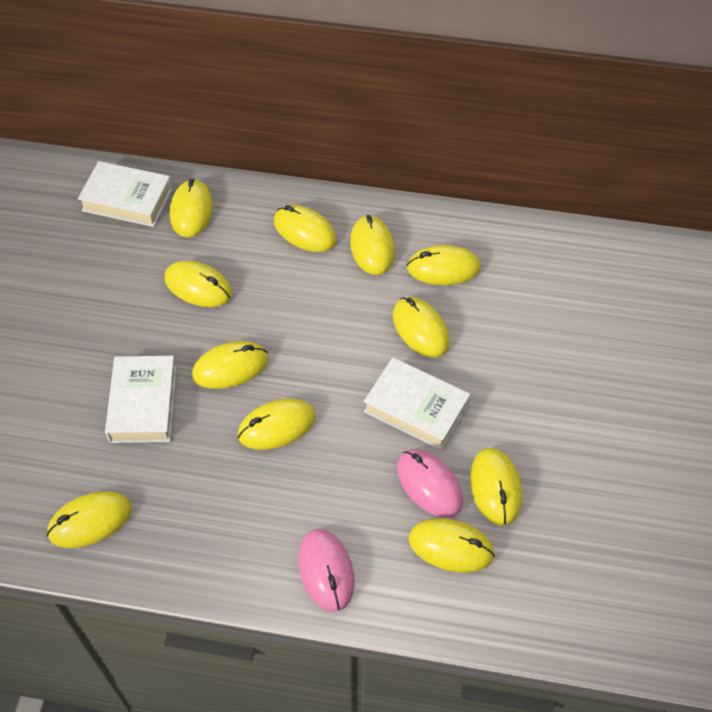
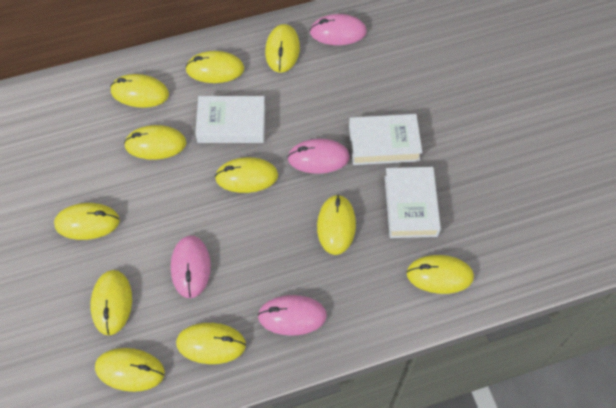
pink mouse: 2 -> 4

